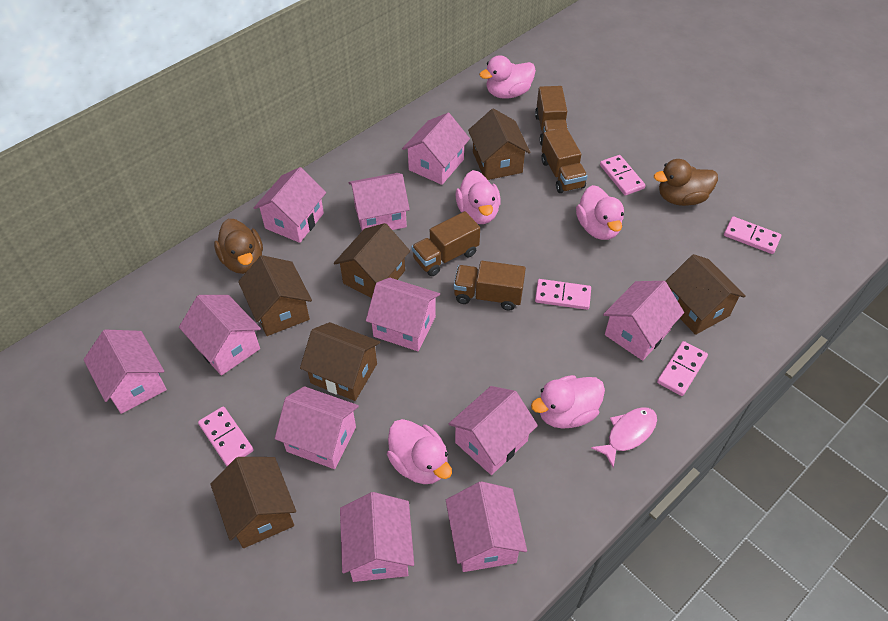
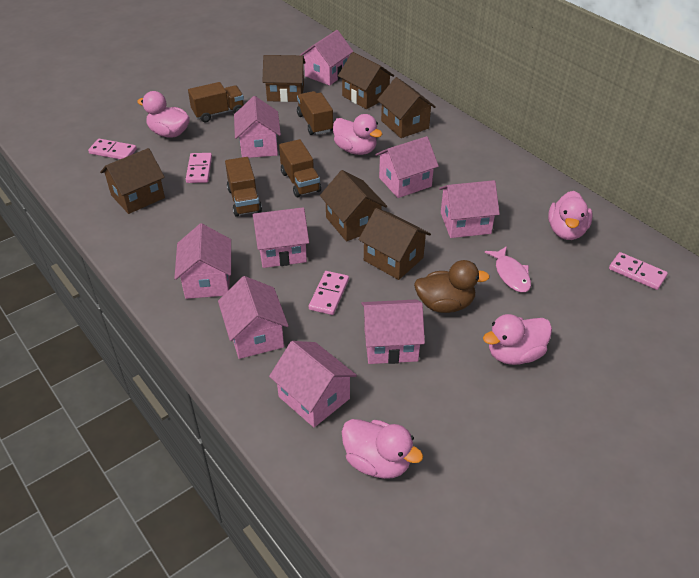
brown duck: 2 -> 1
pink domino: 5 -> 4
pink house: 11 -> 9

